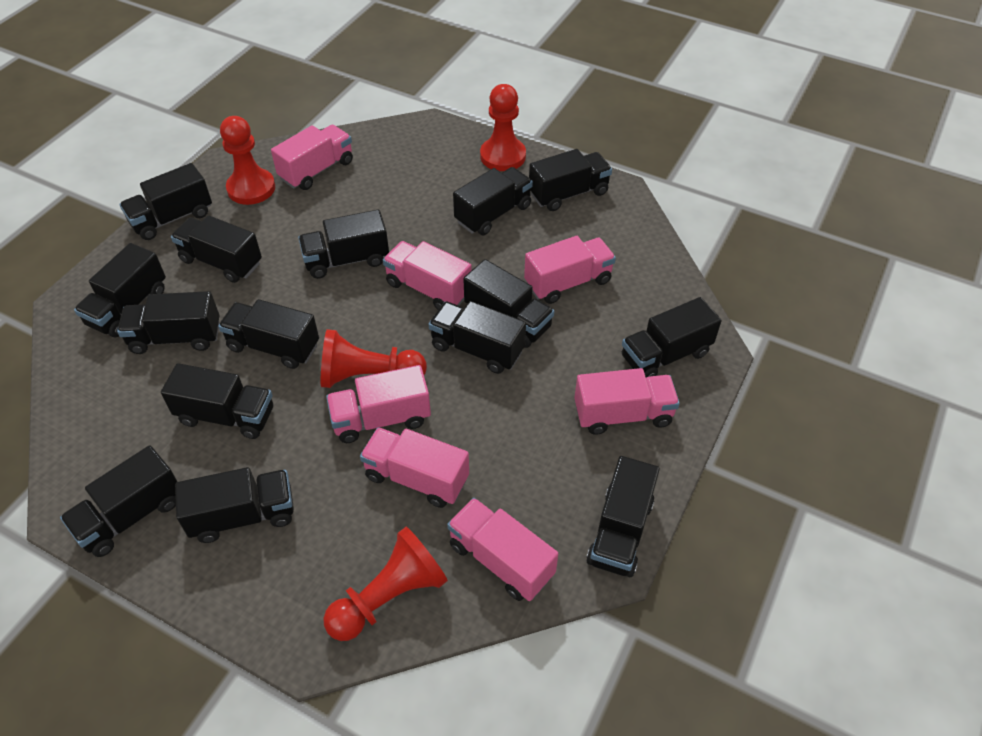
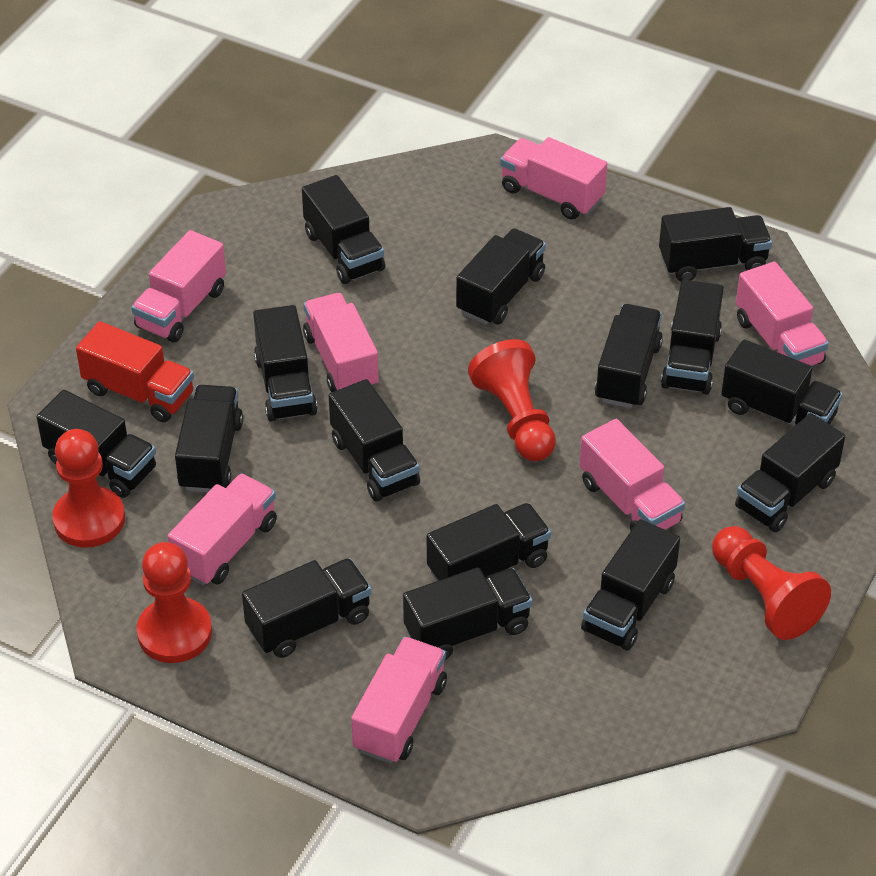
red truck: 0 -> 1

